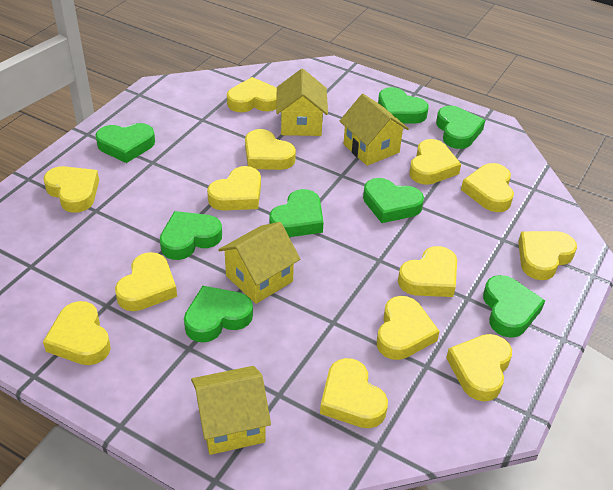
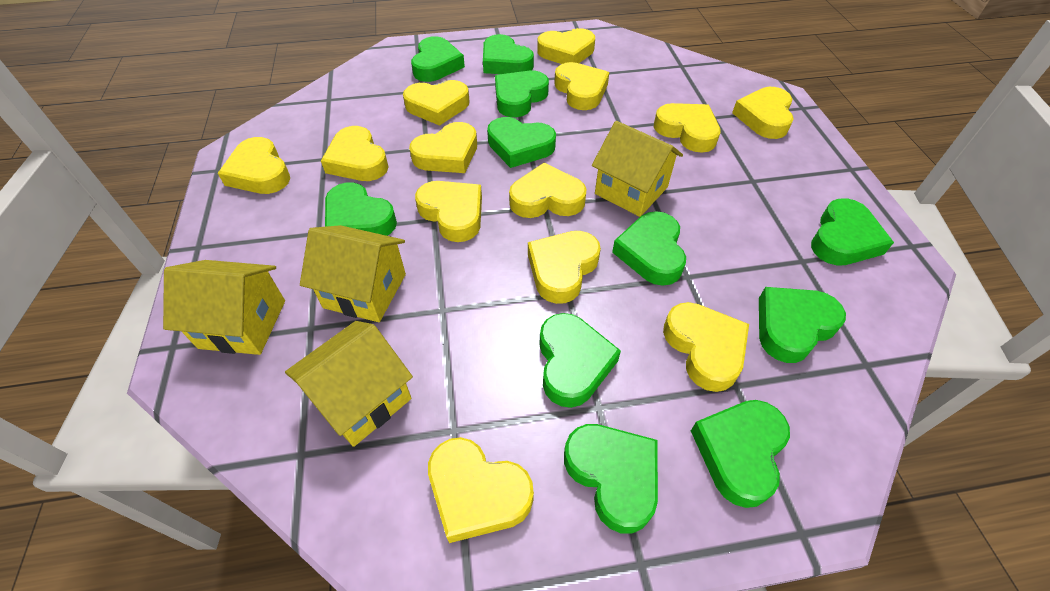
green heart: 8 -> 11

